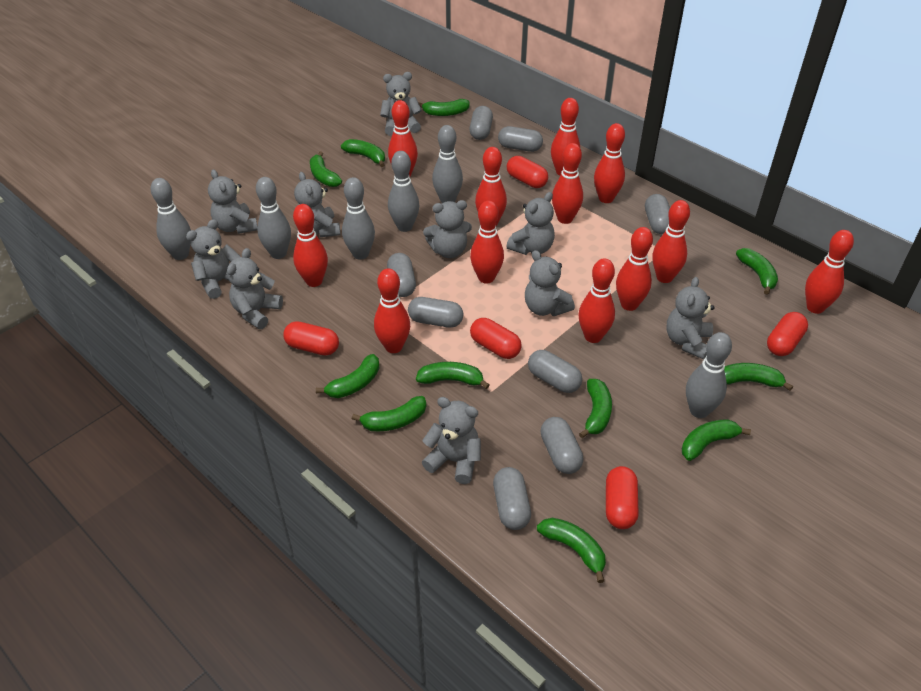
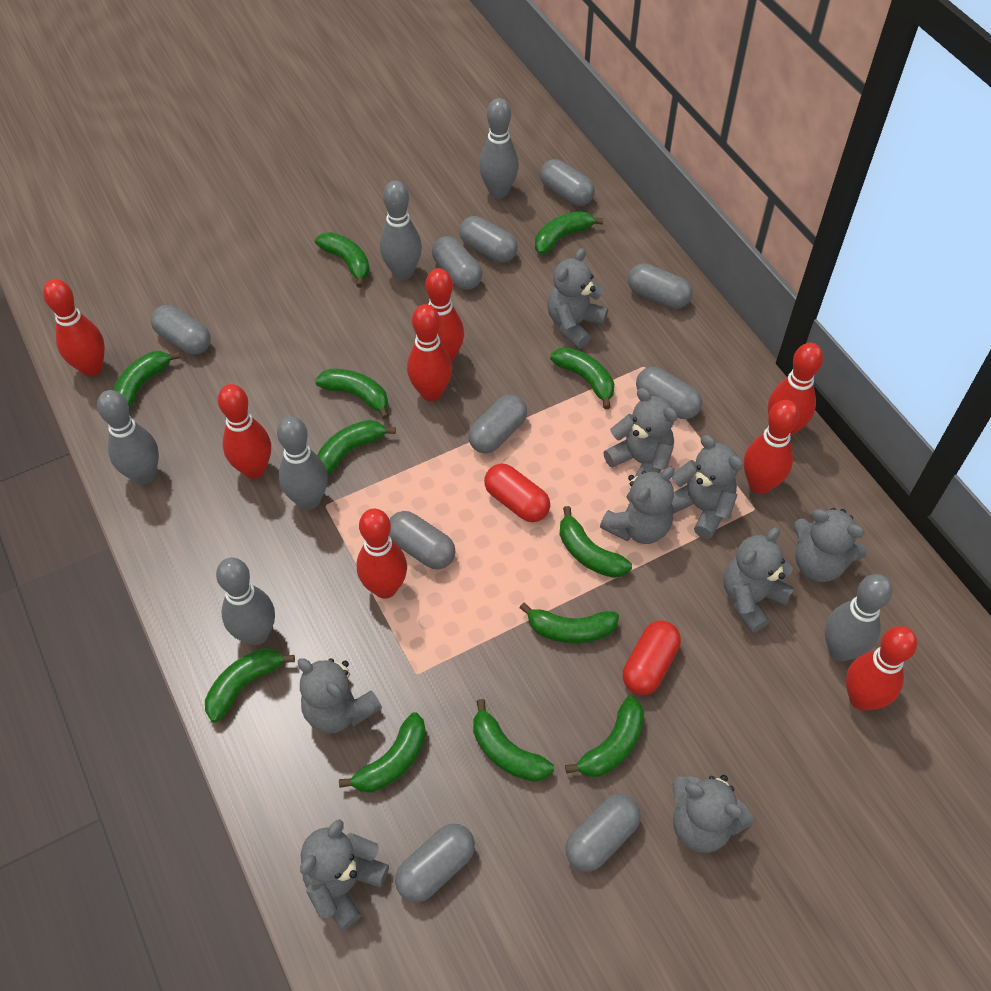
green banana: 11 -> 12
grey capsule: 8 -> 10
grey teddy bear: 10 -> 9
red bowling pin: 12 -> 8
red capsule: 5 -> 2

